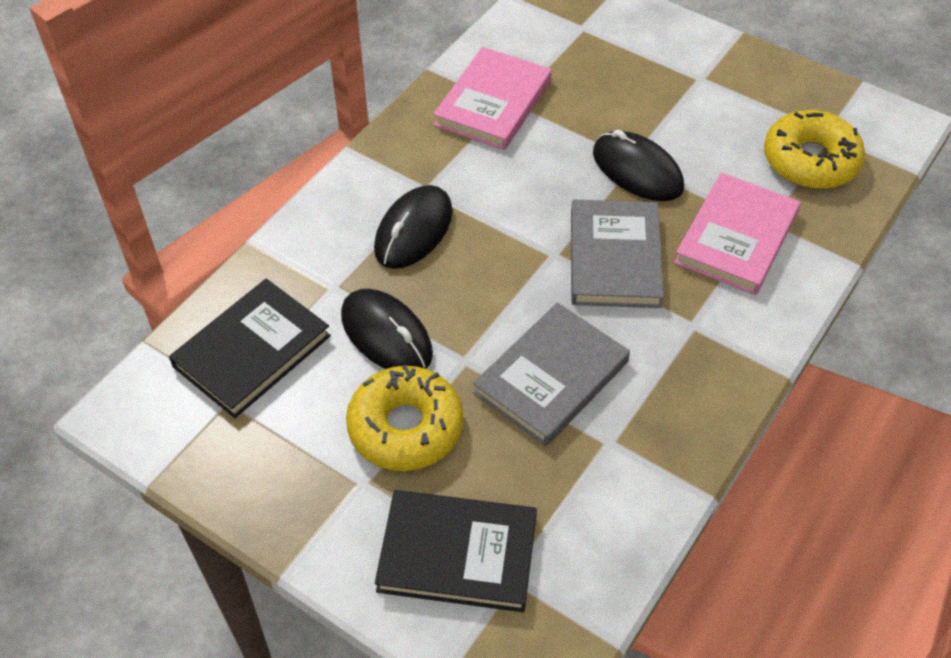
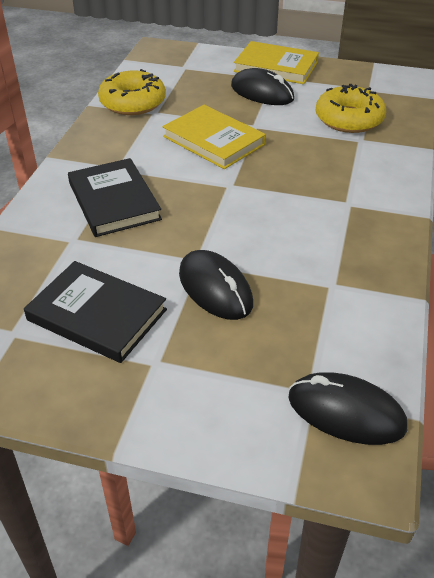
grey book: 2 -> 0
pink book: 2 -> 0
yellow book: 0 -> 2

